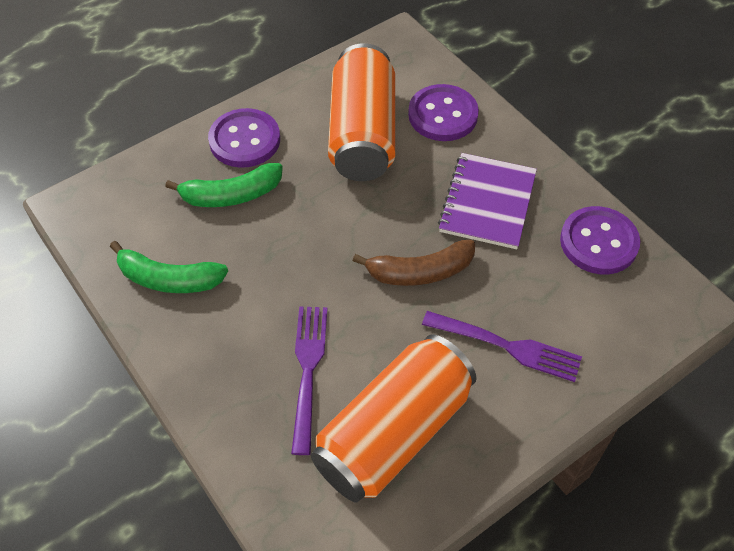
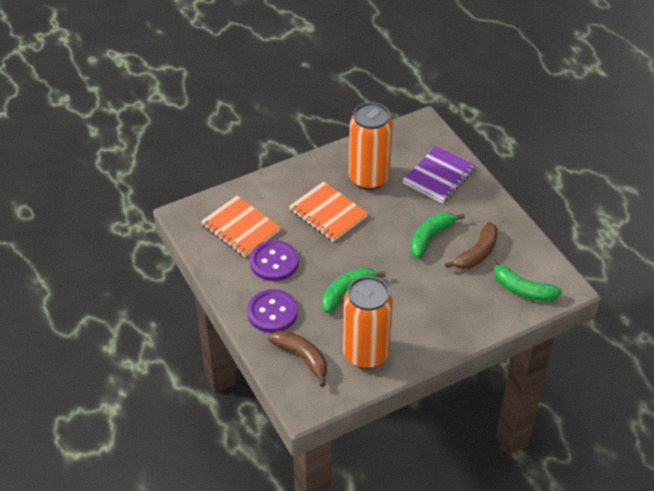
brown banana: 1 -> 2
green banana: 2 -> 3
orange notebook: 0 -> 2
purple button: 3 -> 2
purple fork: 2 -> 0

